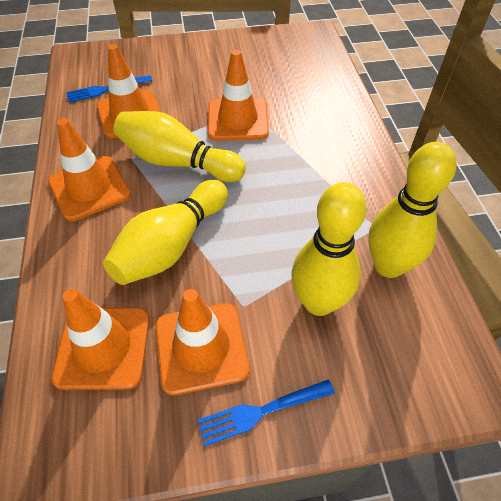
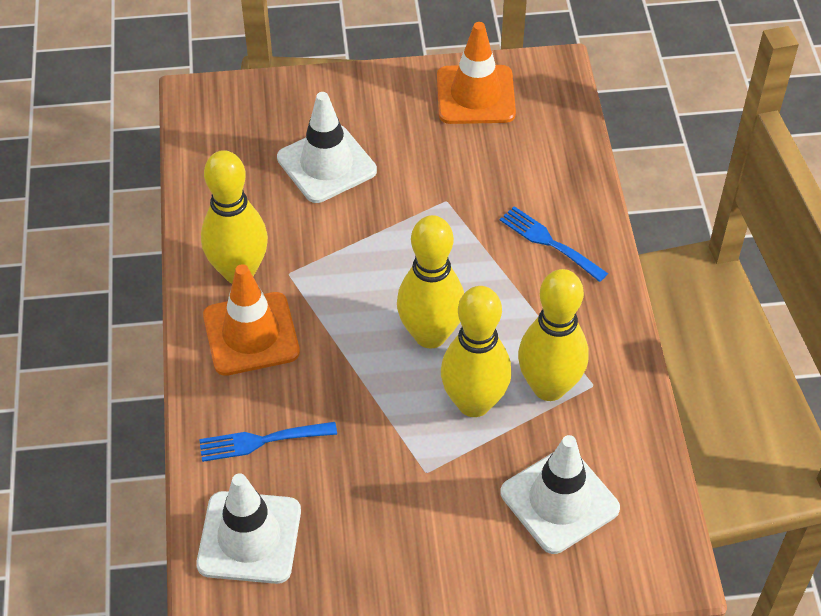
orange traffic cone: 5 -> 2
white traffic cone: 0 -> 3

